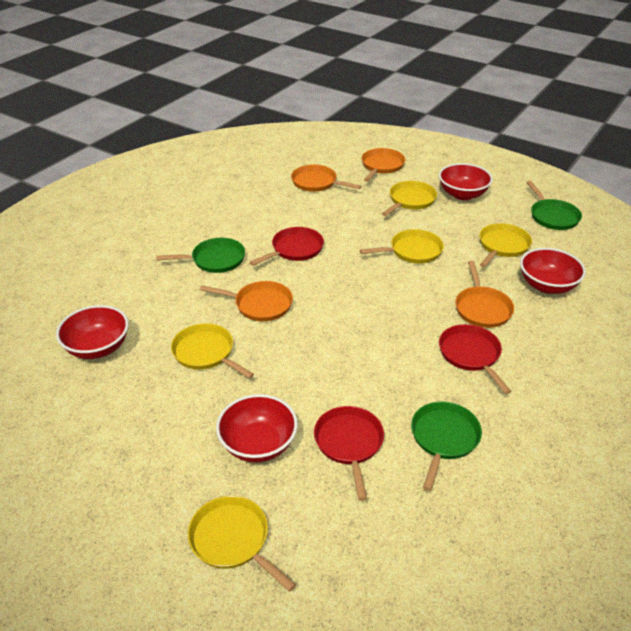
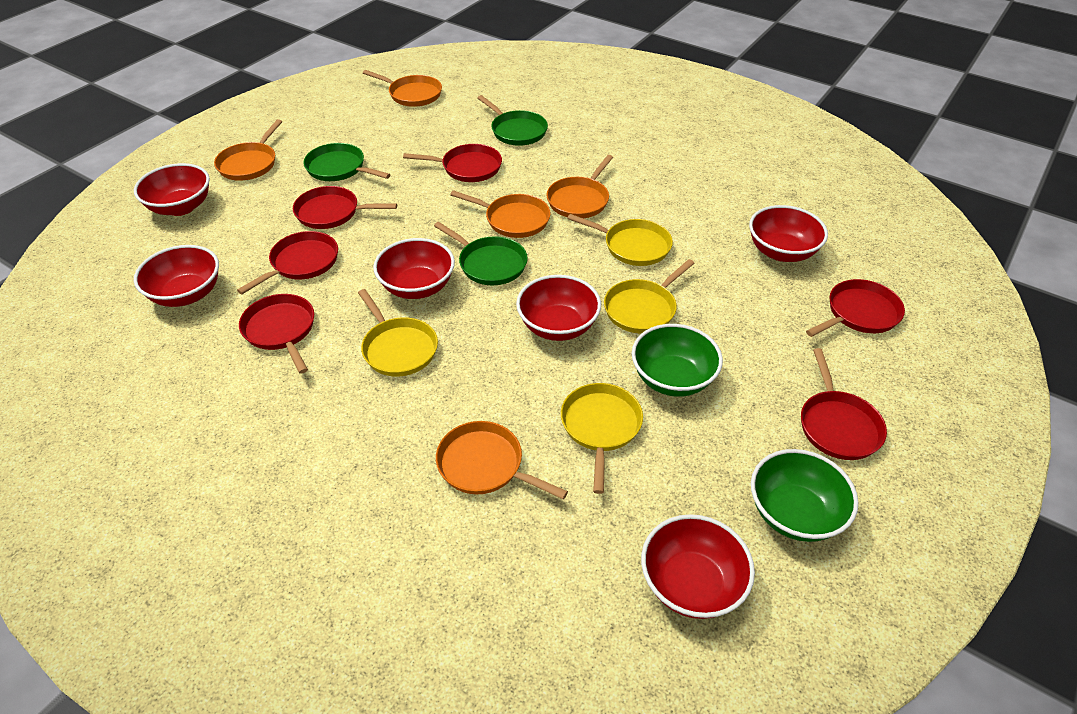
green bowl: 0 -> 2
orange pan: 4 -> 5
red bowl: 4 -> 6
red pan: 3 -> 6
yellow pan: 5 -> 4

